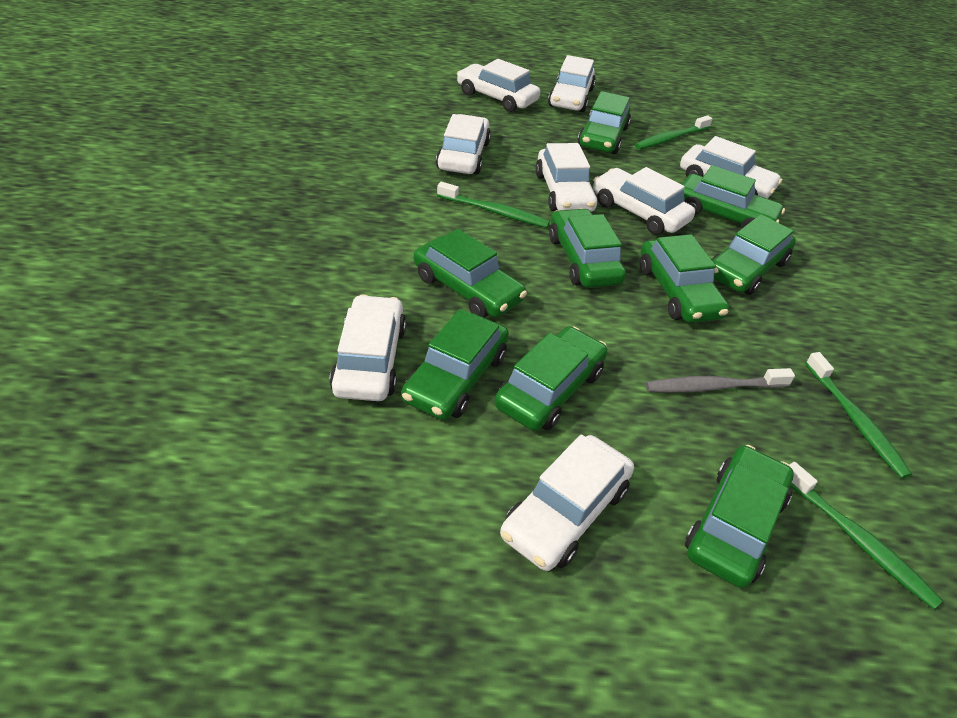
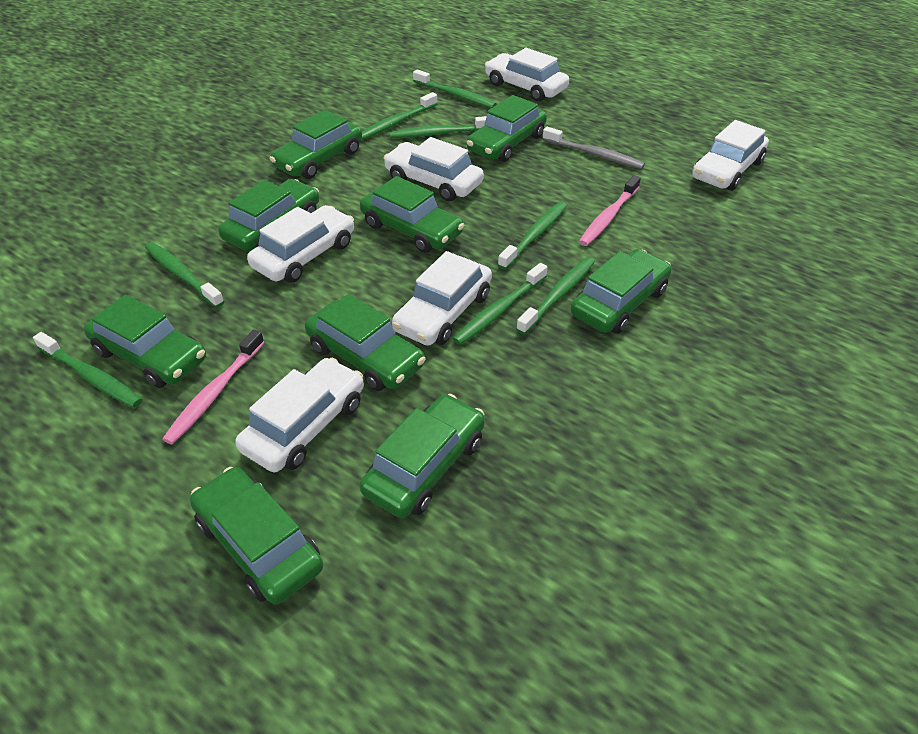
green toothbrush: 4 -> 8
pink toothbrush: 0 -> 2
white car: 8 -> 6

